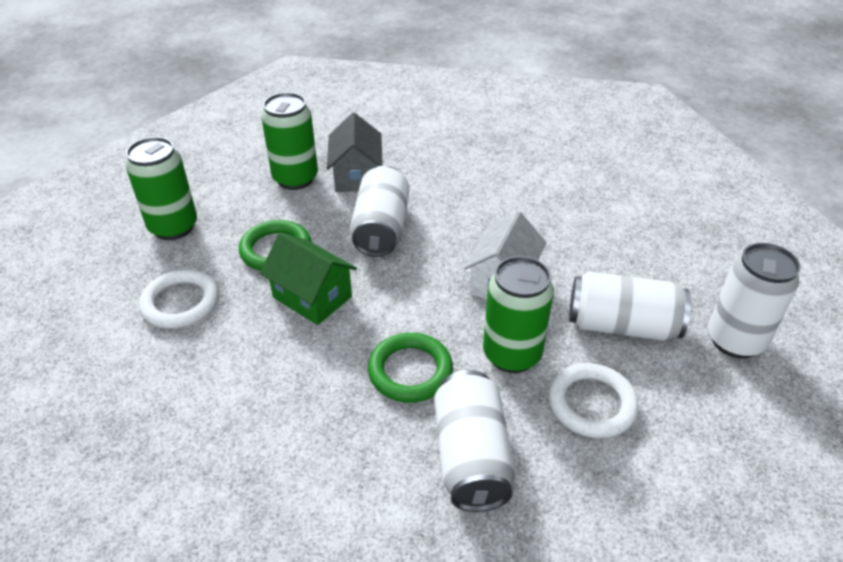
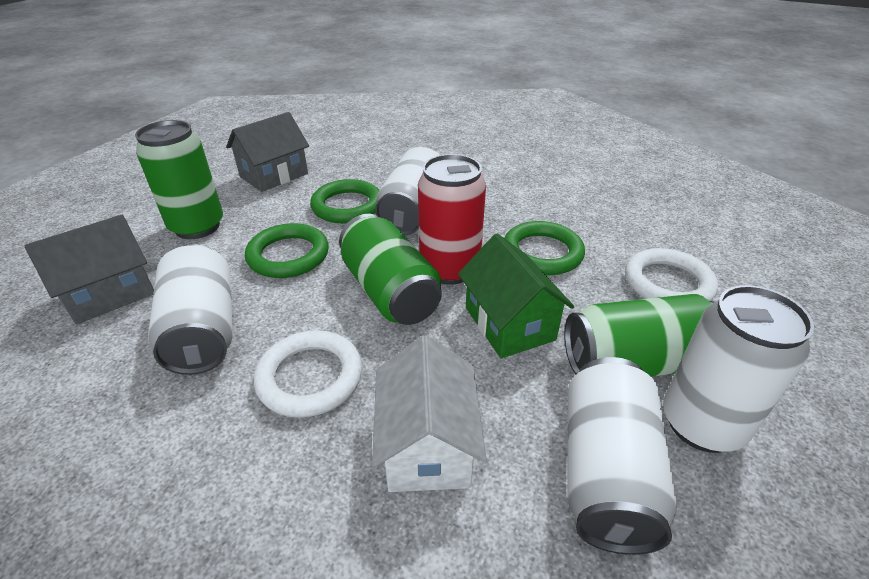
green ring: 2 -> 3
grey house: 1 -> 2
red can: 0 -> 1

